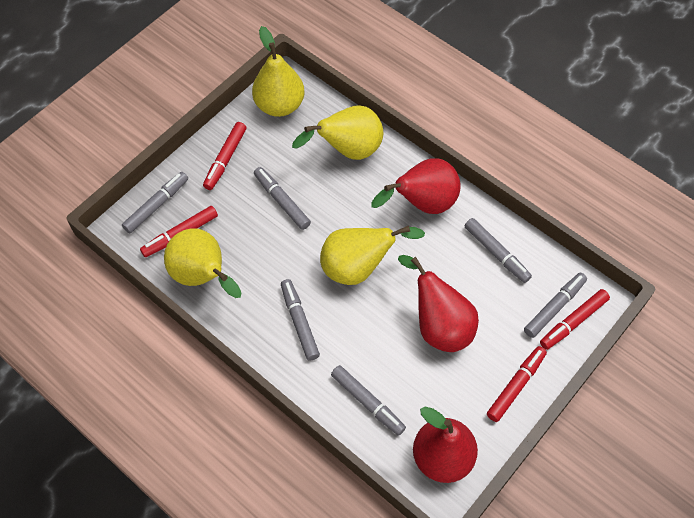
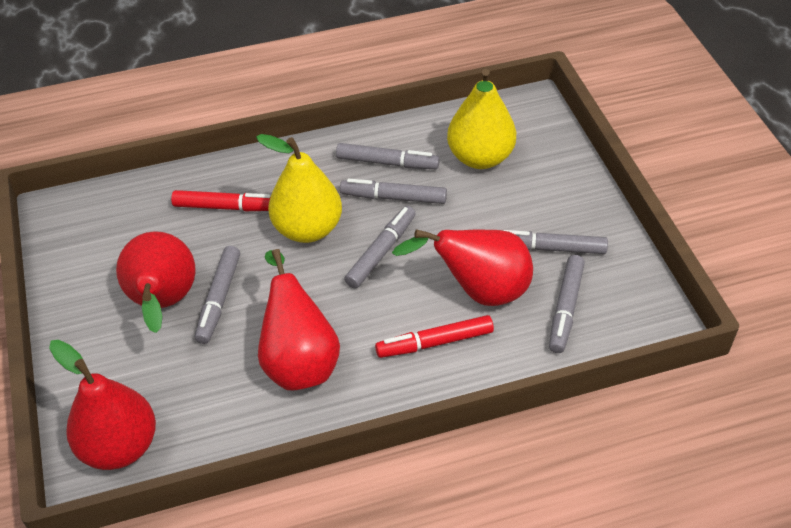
red marker: 4 -> 2
red pear: 3 -> 4
yellow pear: 4 -> 2

